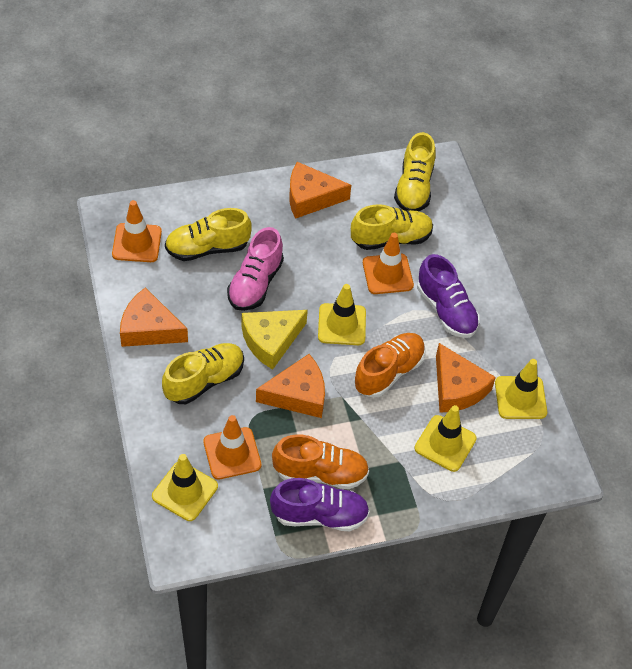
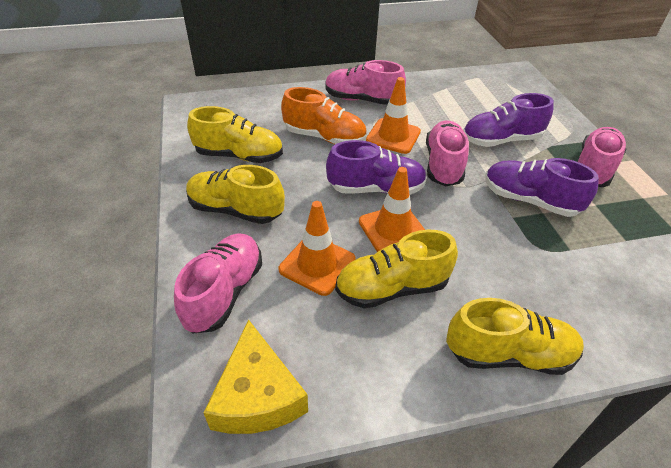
orange cheese: 4 -> 0
orange shoe: 2 -> 1
pink shoe: 1 -> 4
purple shoe: 2 -> 3
yellow traffic cone: 4 -> 0

